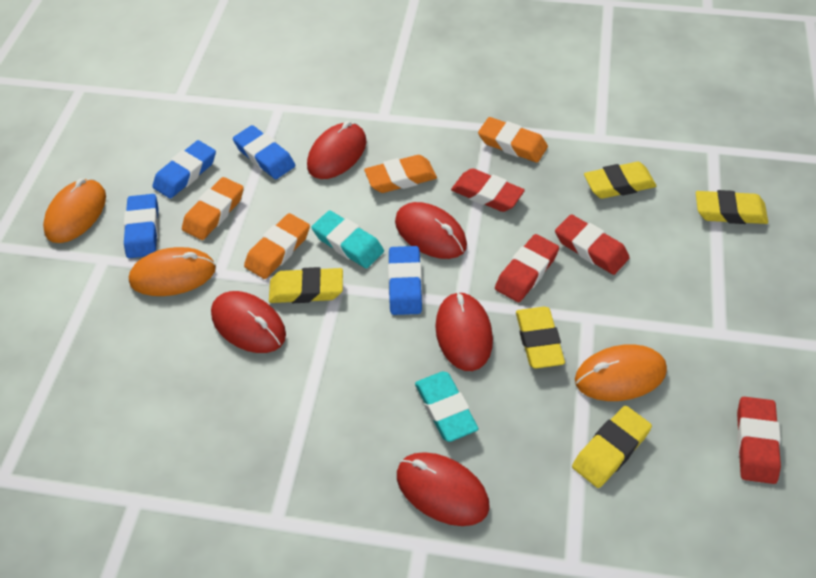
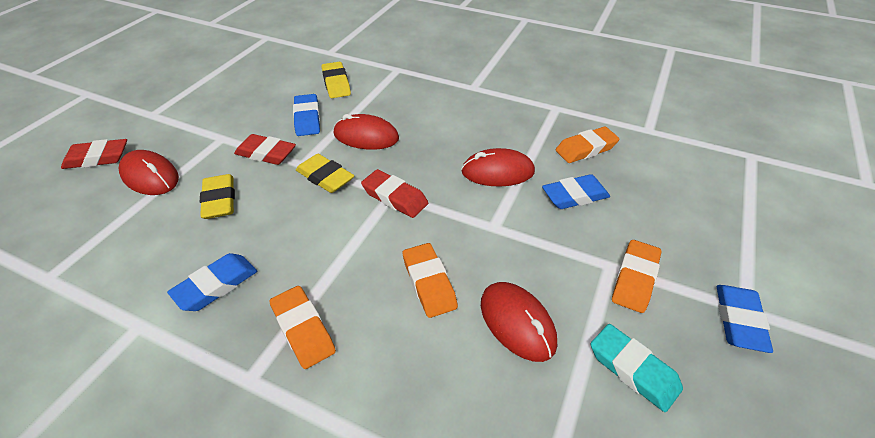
orange mouse: 3 -> 0
red eraser: 4 -> 3
red mouse: 5 -> 4
turquoise eraser: 2 -> 1
yellow eraser: 5 -> 3

